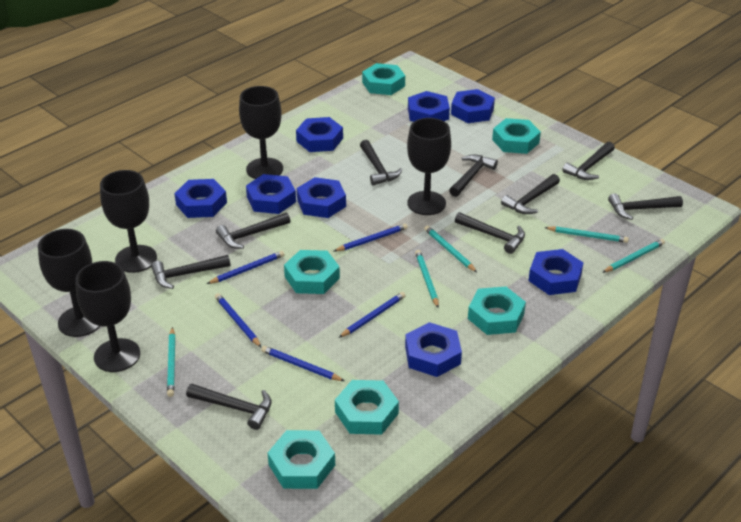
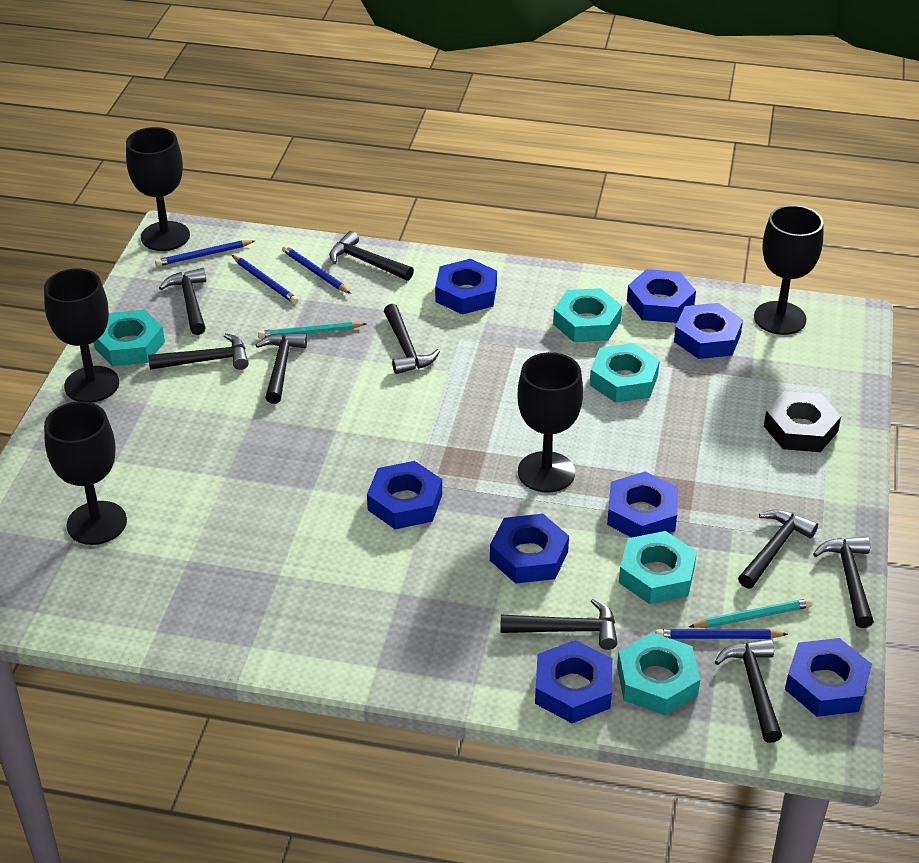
black nut: 0 -> 1
blue pencil: 5 -> 4
turquoise nut: 6 -> 5
turquoise pencil: 5 -> 2

